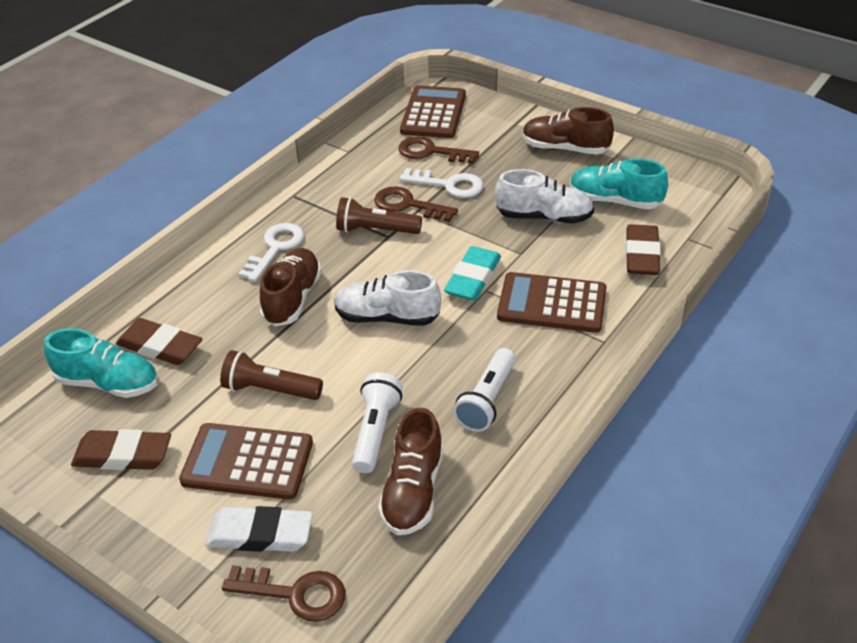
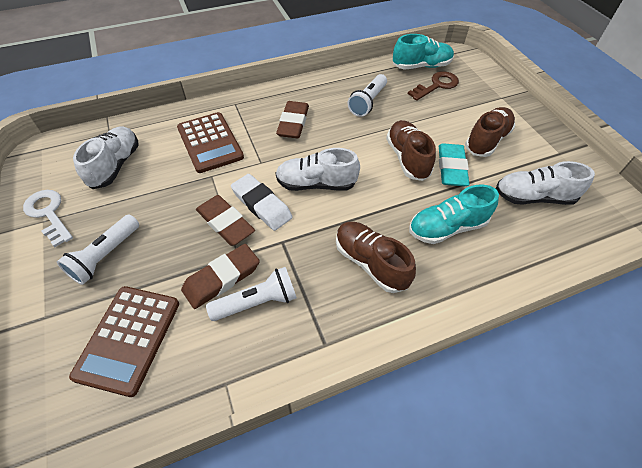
brown calculator: 3 -> 2
brown flashlight: 2 -> 0
brown key: 3 -> 1
white flashlight: 2 -> 3
white key: 2 -> 1
white shoe: 2 -> 3

